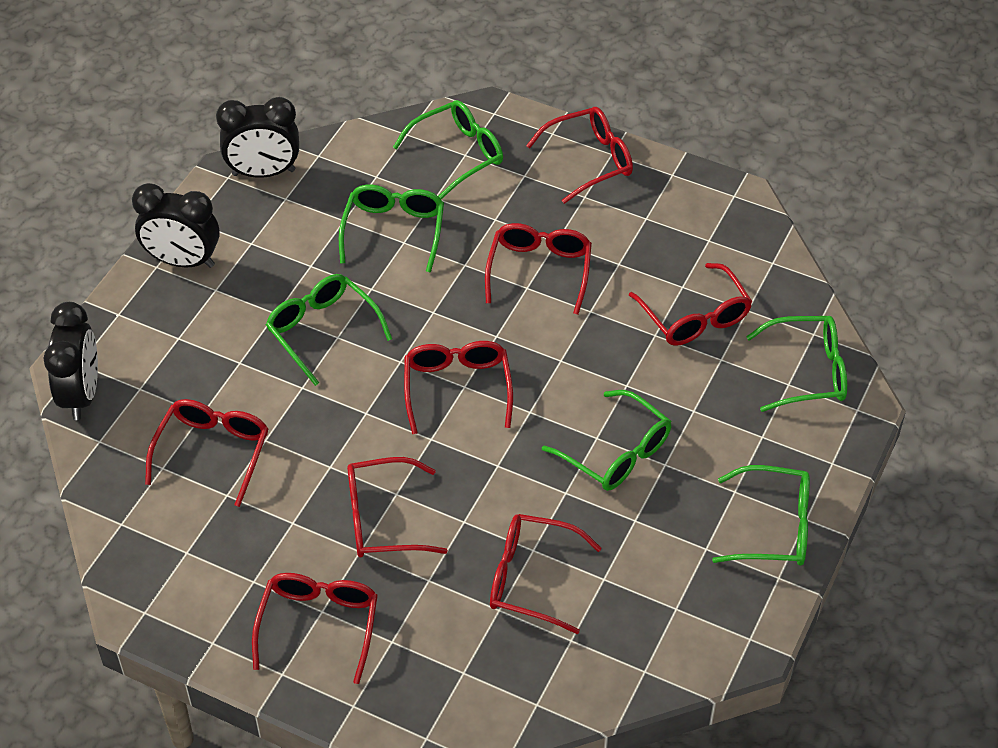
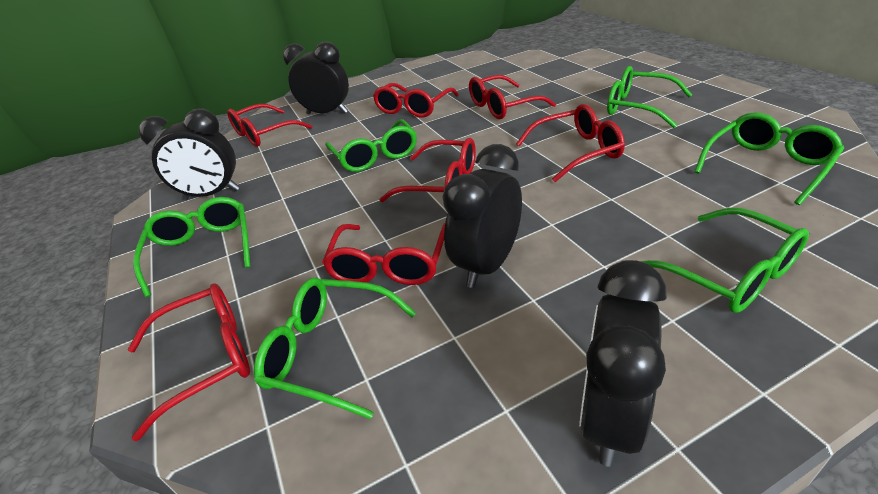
black clock: 3 -> 4
red glasses: 8 -> 7

